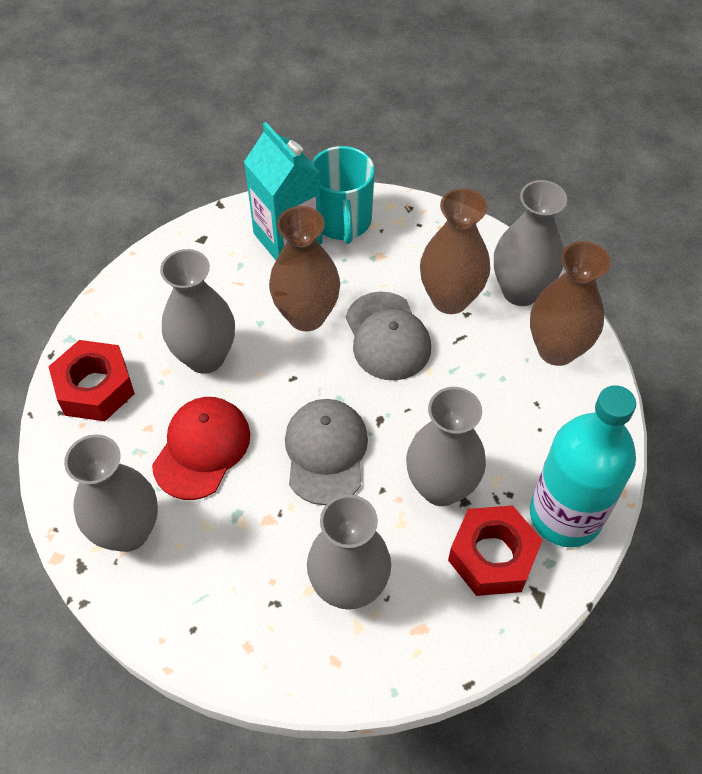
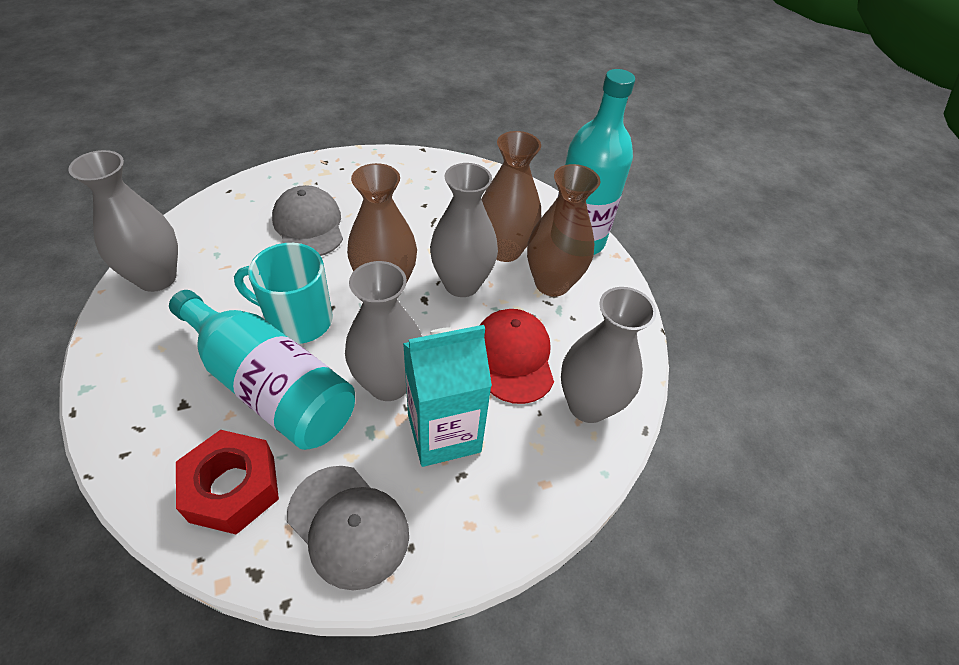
grey vase: 5 -> 4
red nut: 2 -> 1
turquoise bottle: 1 -> 2

